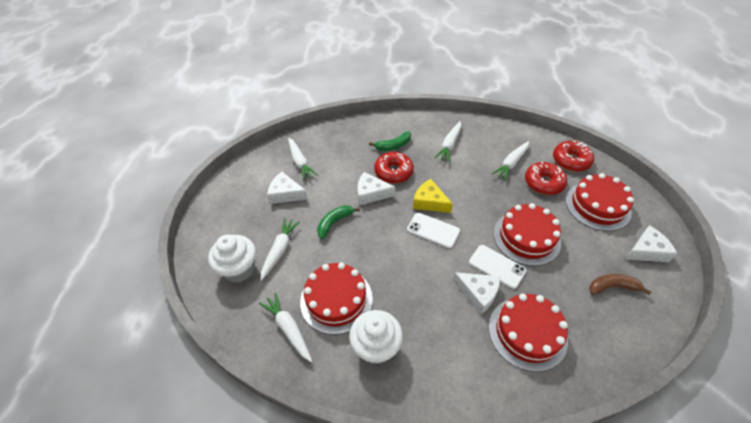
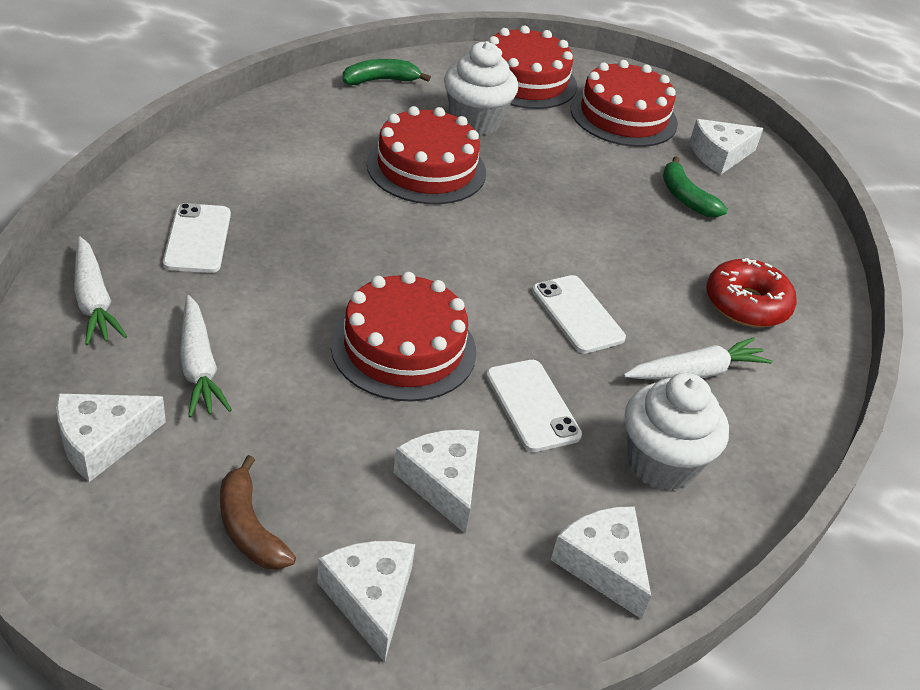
red donut: 3 -> 1
white carrot: 5 -> 3
white cheese: 4 -> 5
white phone: 2 -> 3
yellow cheese: 1 -> 0

